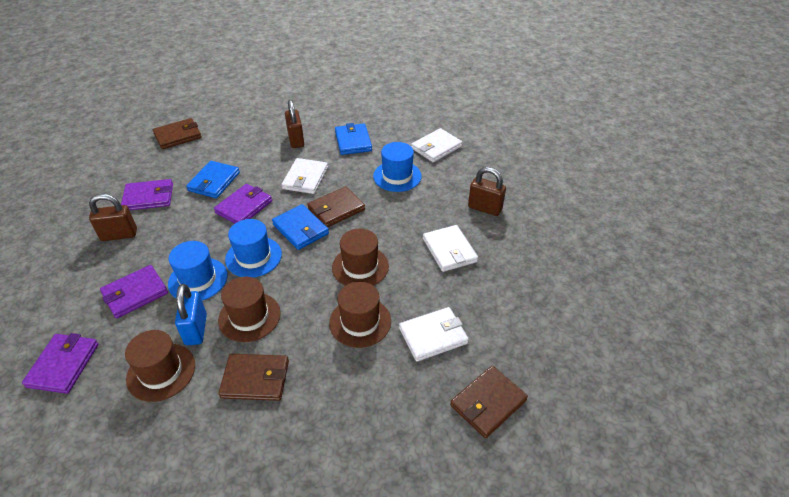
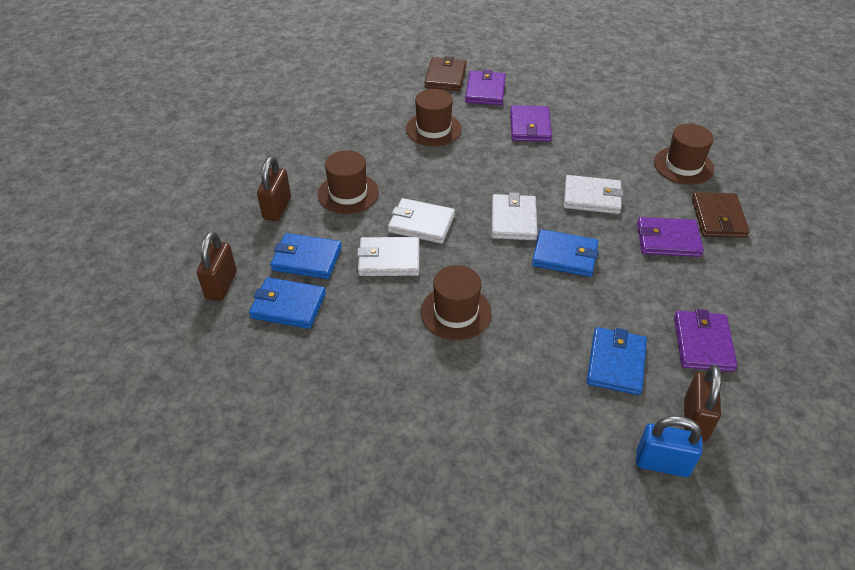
blue hat: 3 -> 0
blue wallet: 3 -> 4
brown wallet: 4 -> 2

